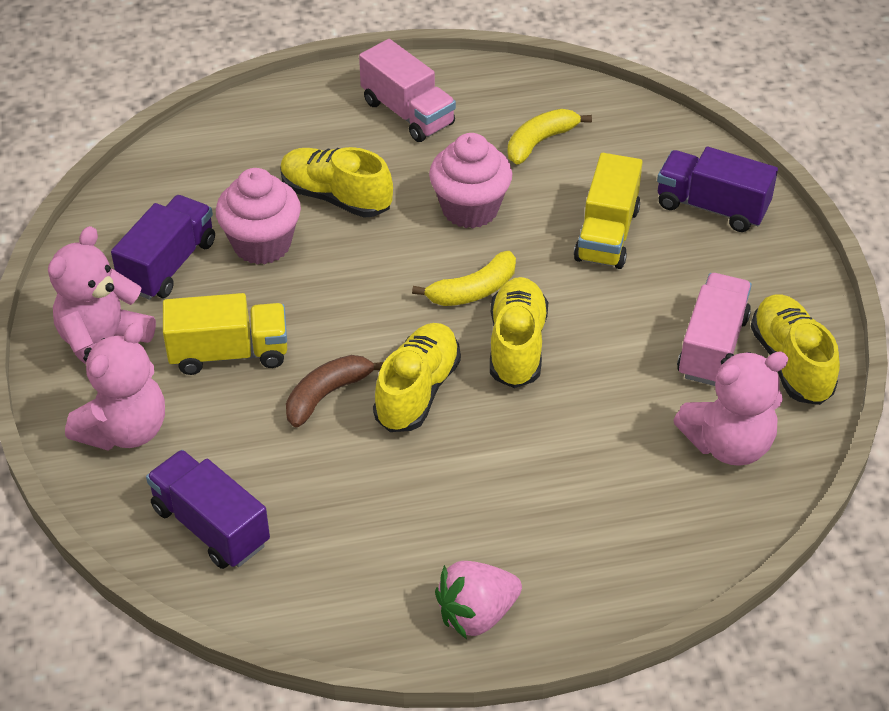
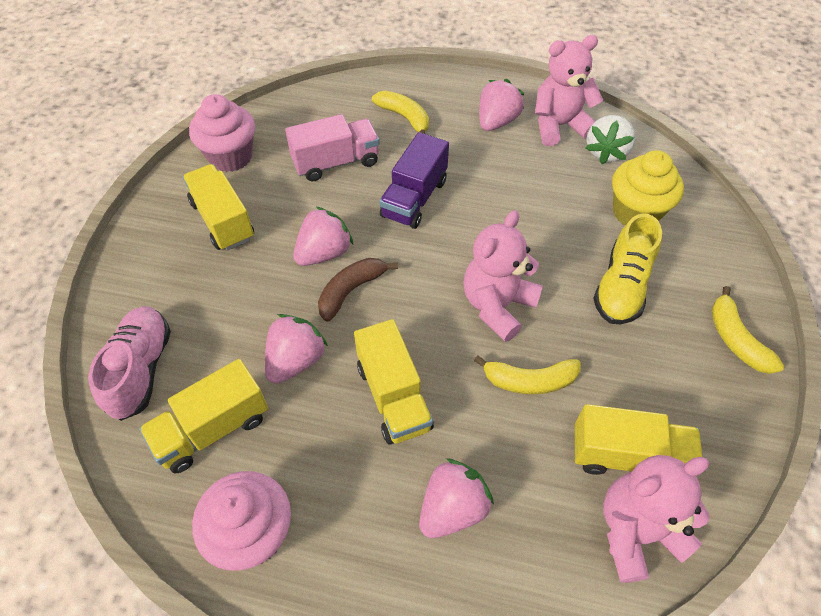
pink shoe: 0 -> 1
pink strawberry: 1 -> 4
pink truck: 2 -> 1
purple truck: 3 -> 1
white strawberry: 0 -> 1
yellow banana: 2 -> 3
yellow cupcake: 0 -> 1
yellow shoe: 4 -> 1
yellow truck: 2 -> 4

